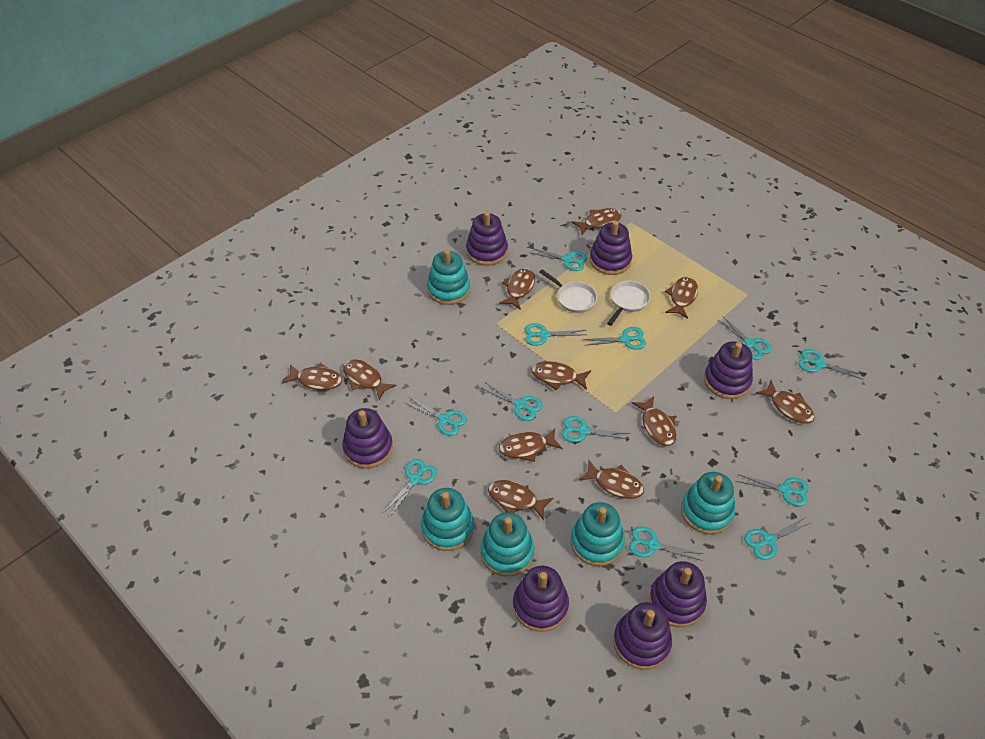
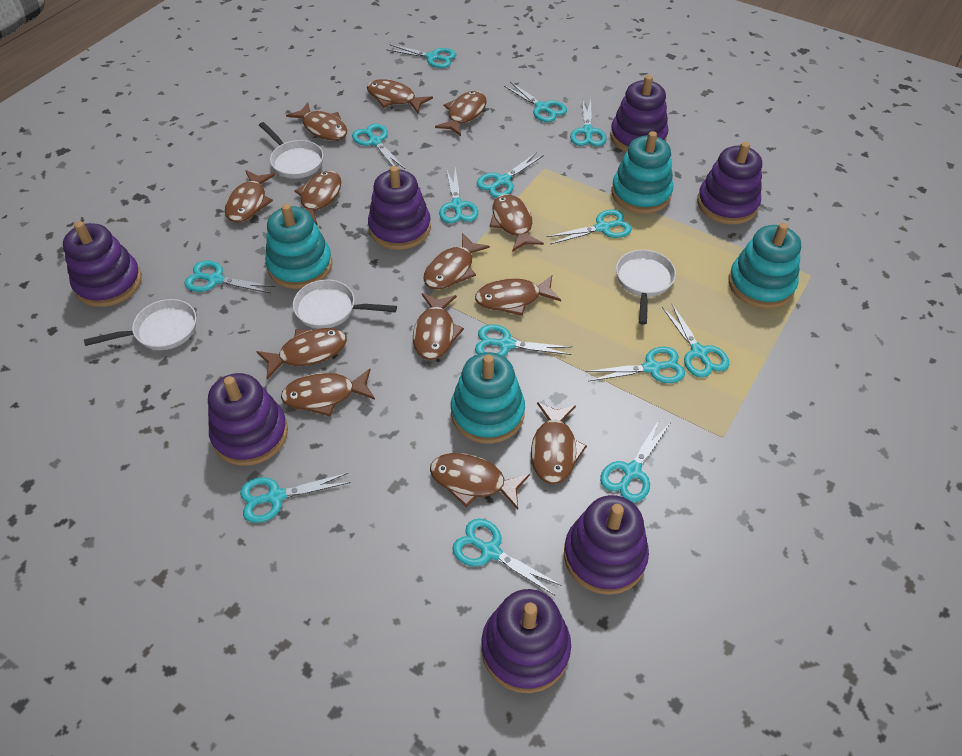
brown fish: 11 -> 13
turquoise scissors: 12 -> 14
turquoise stacking toy: 5 -> 4
white pan: 2 -> 4

